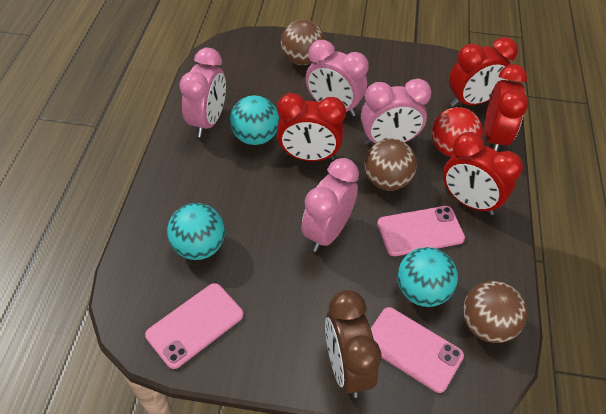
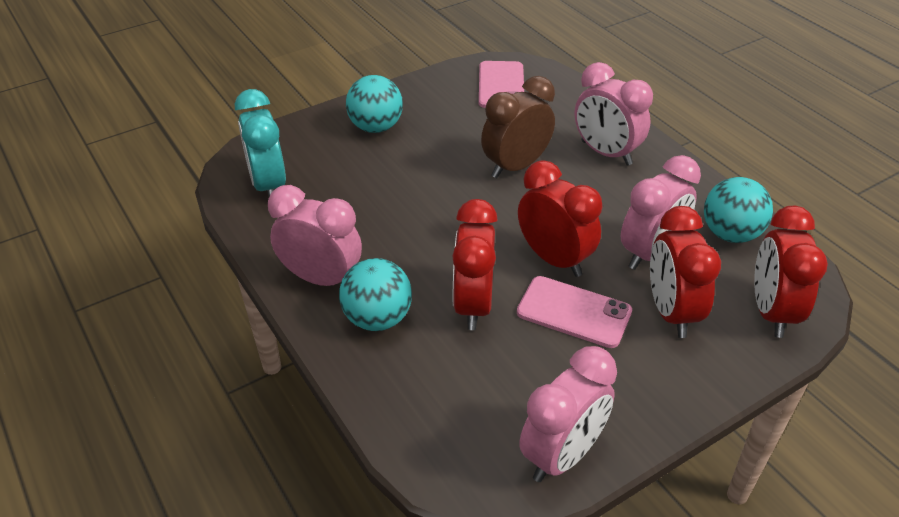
brown ball: 3 -> 0
pink phone: 3 -> 2
red ball: 1 -> 0
turquoise clock: 0 -> 1

